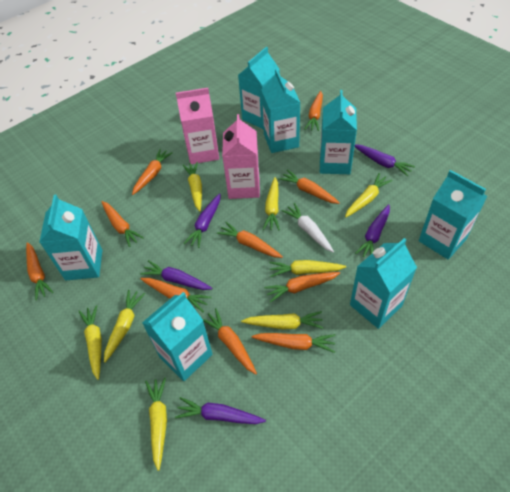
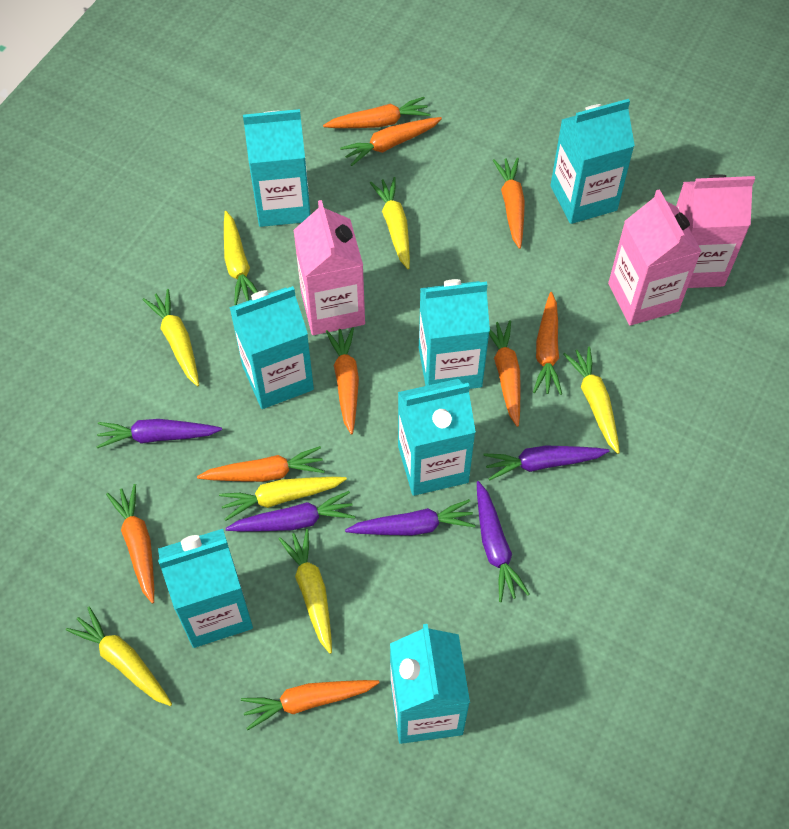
orange carrot: 10 -> 9
pink carton: 2 -> 3
white carrot: 1 -> 0
yellow carrot: 8 -> 7

